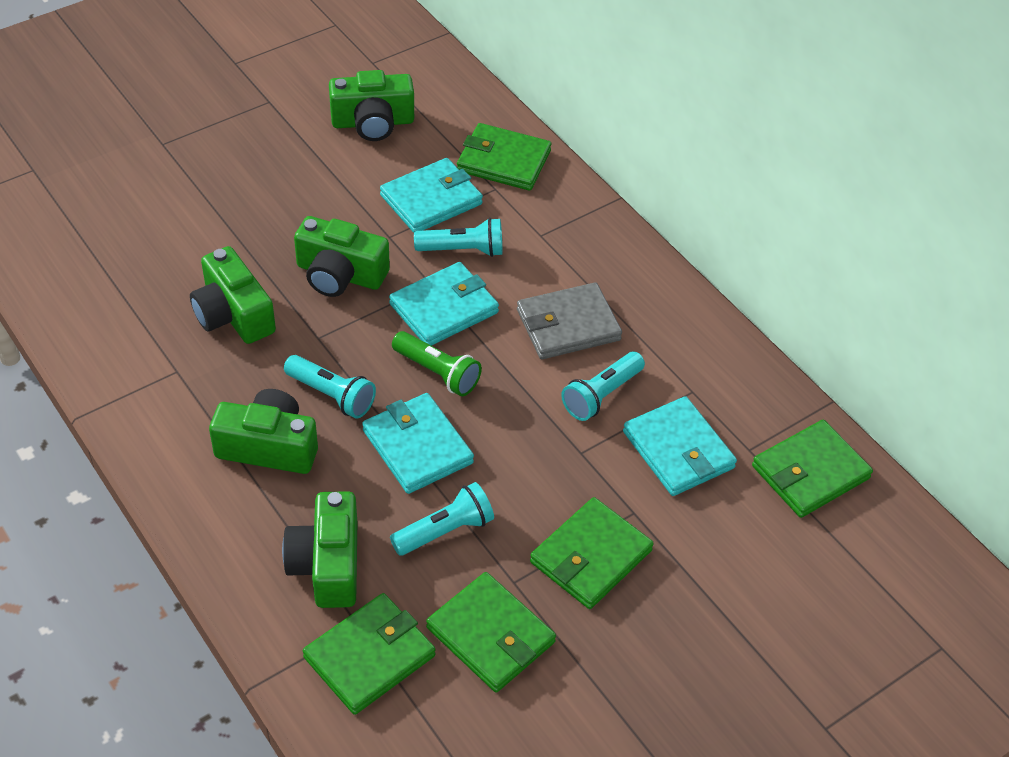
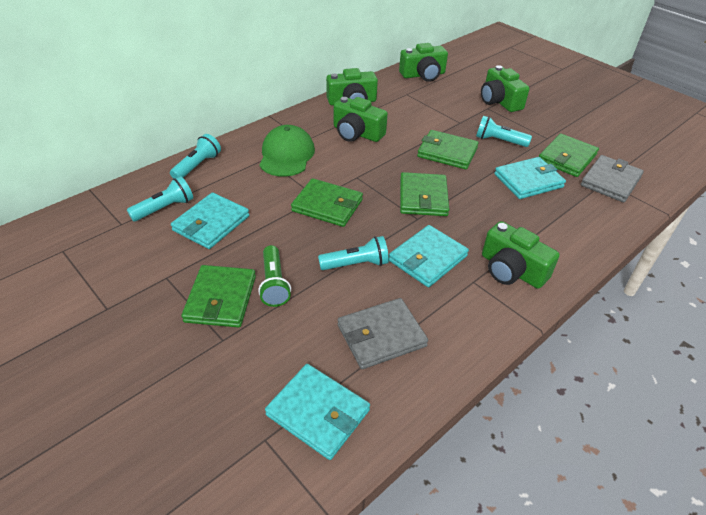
green cap: 0 -> 1
grey wallet: 1 -> 2

